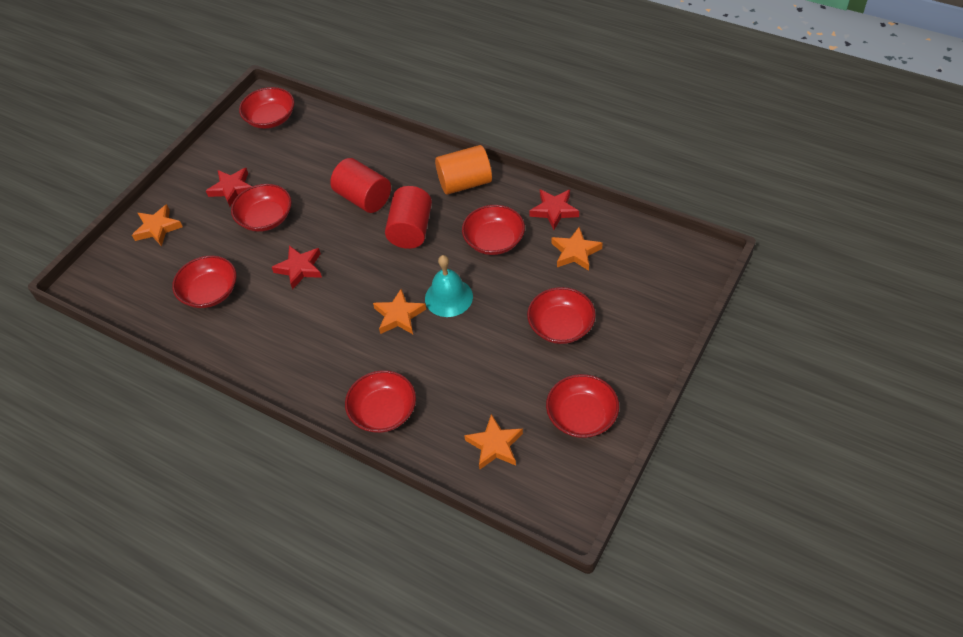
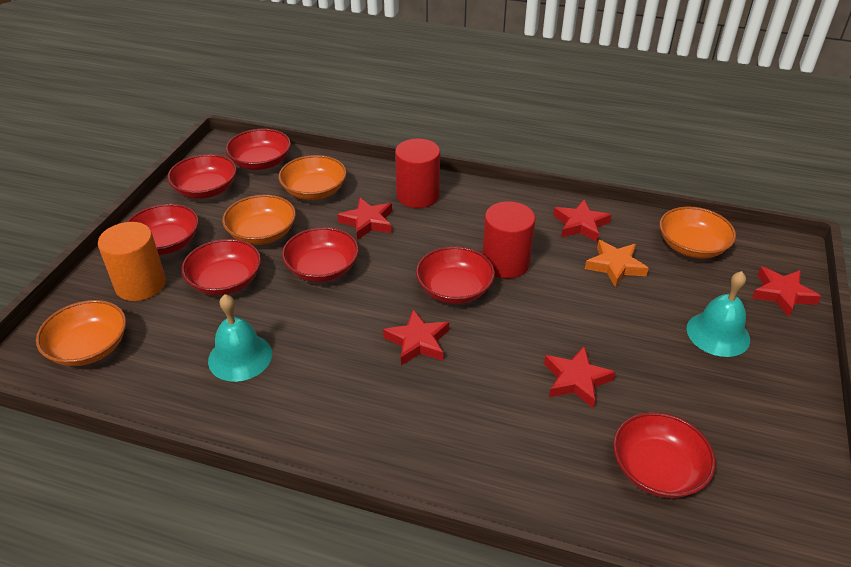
orange bowl: 0 -> 4
orange star: 4 -> 1
red star: 3 -> 5
turquoise bell: 1 -> 2

